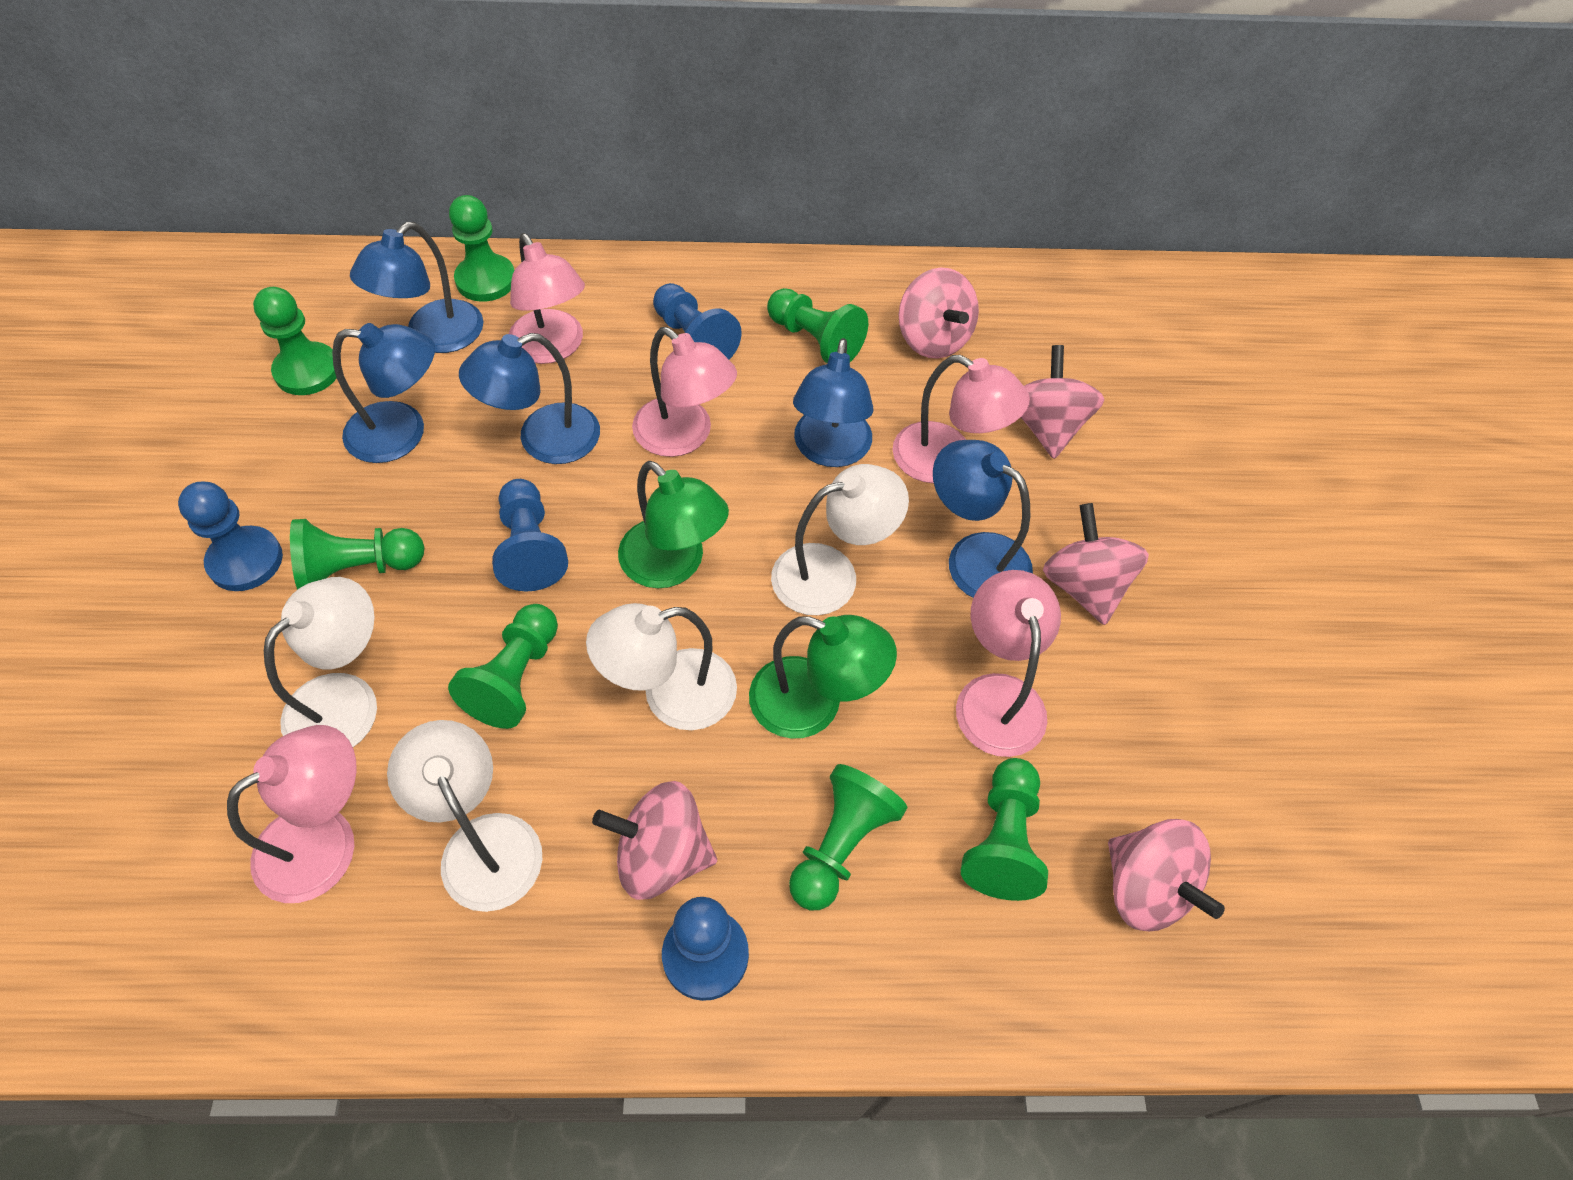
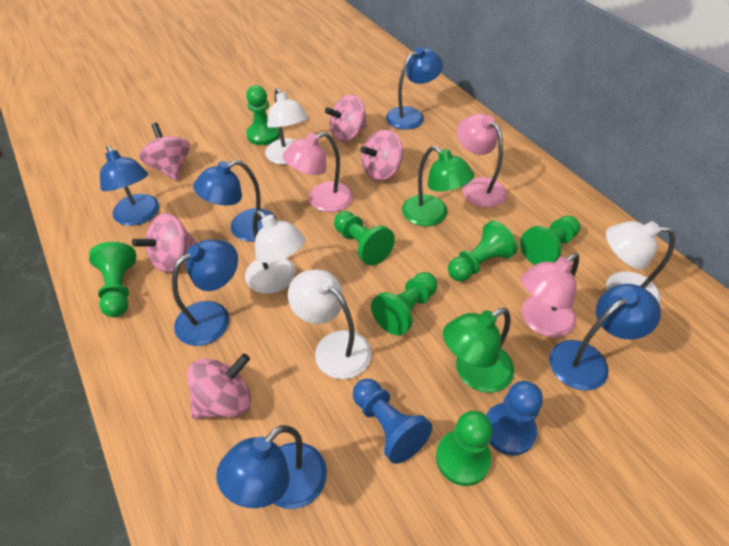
blue lamp: 5 -> 6
blue pawn: 4 -> 2
pink lamp: 5 -> 3

